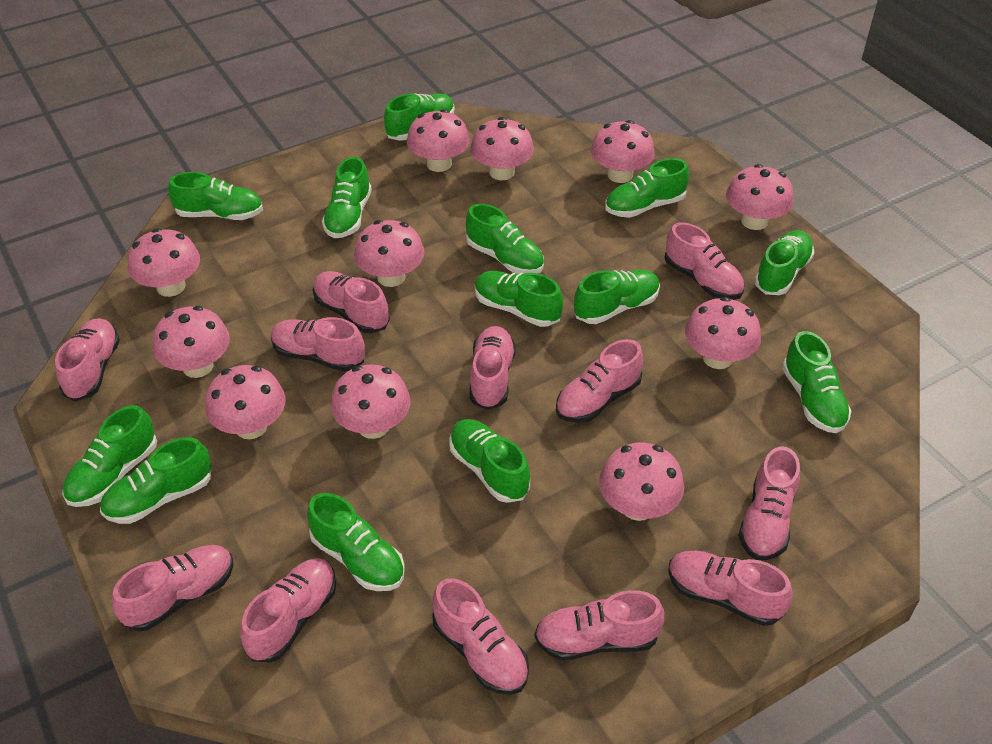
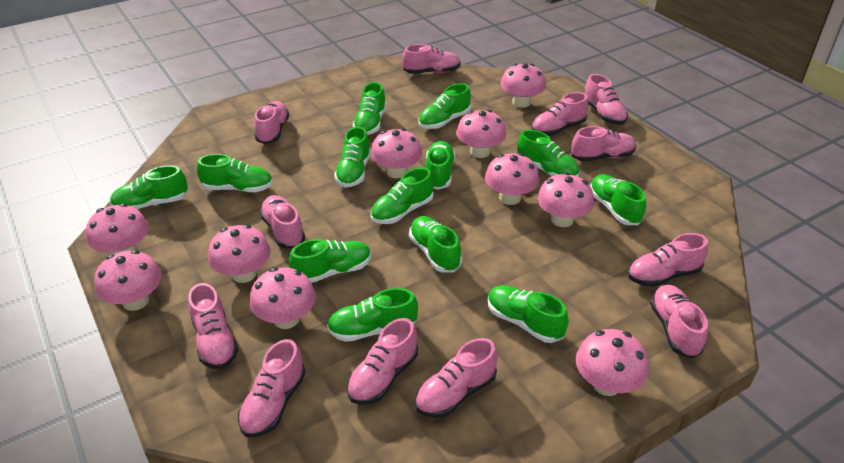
pink mushroom: 11 -> 10

